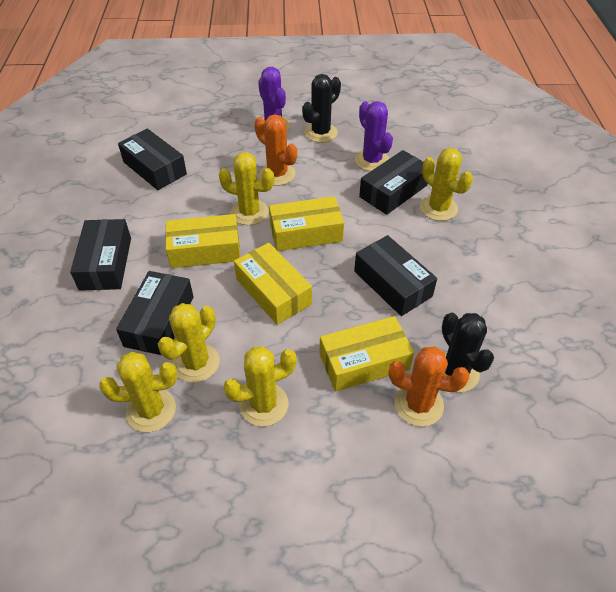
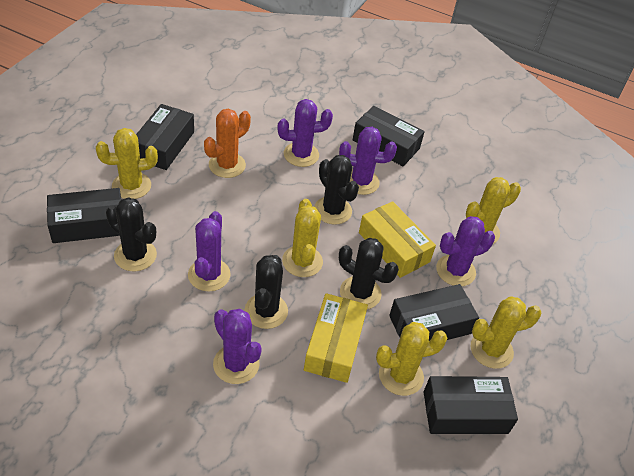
black cactus: 2 -> 4
orange cactus: 2 -> 1
purple cactus: 2 -> 5
yellow box: 4 -> 2

